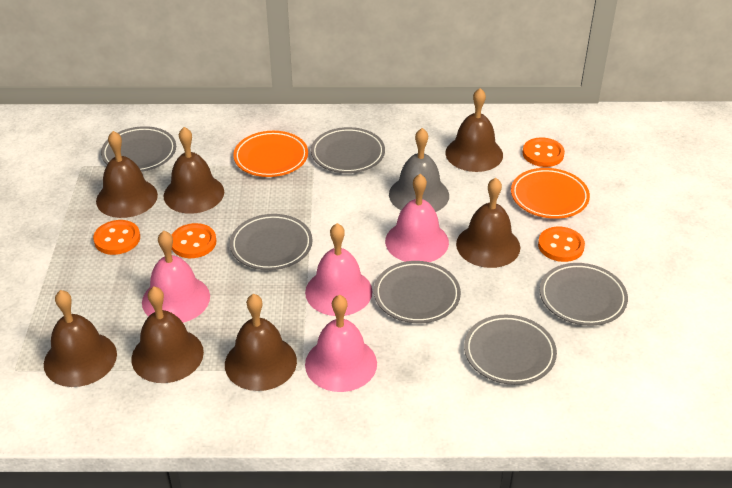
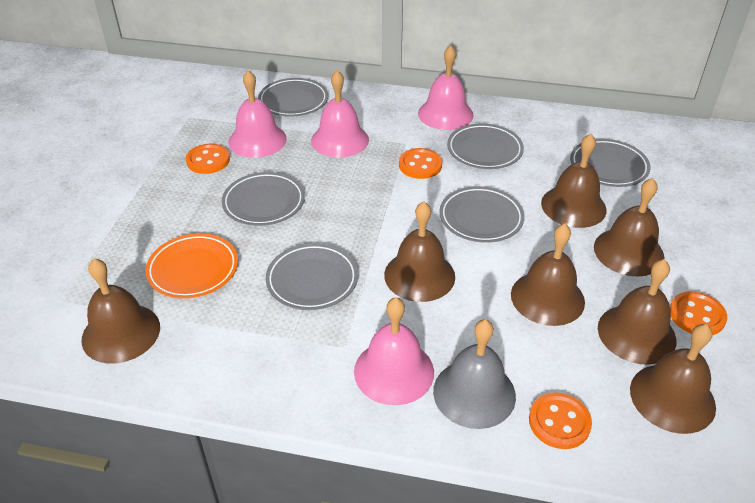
orange plate: 2 -> 1

